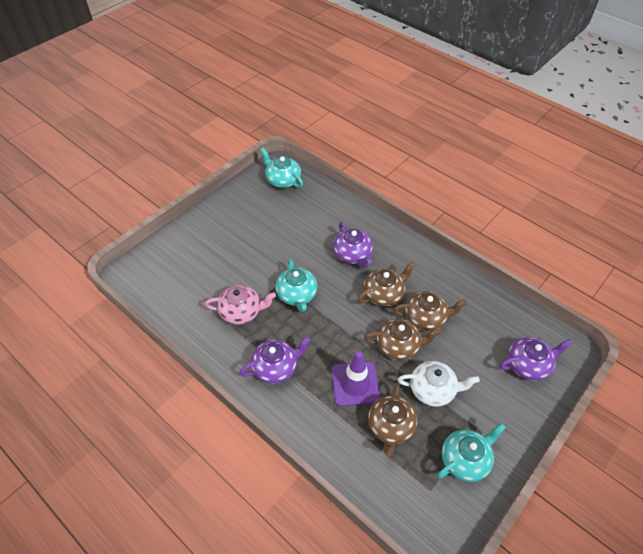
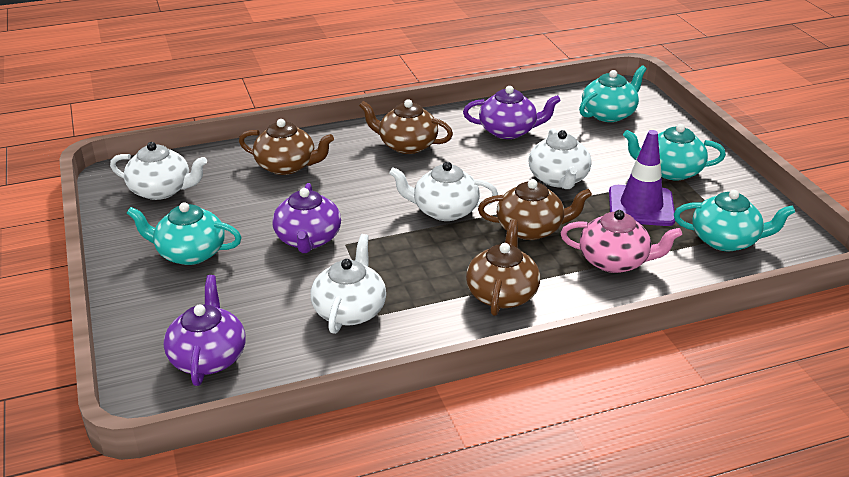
turquoise teapot: 3 -> 4
white teapot: 1 -> 4

